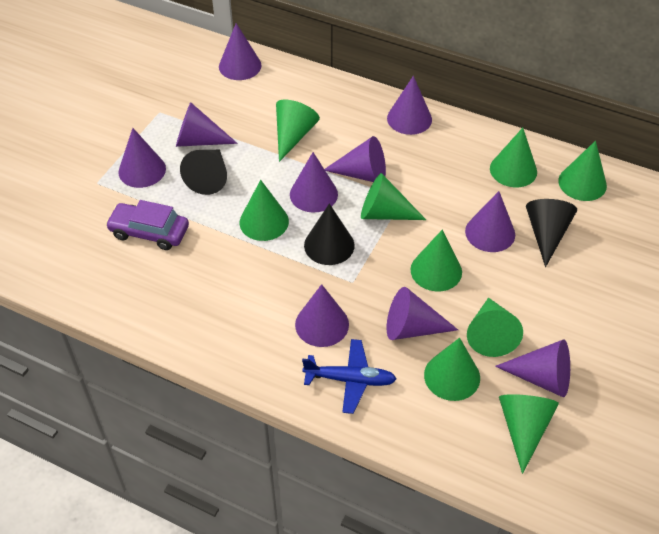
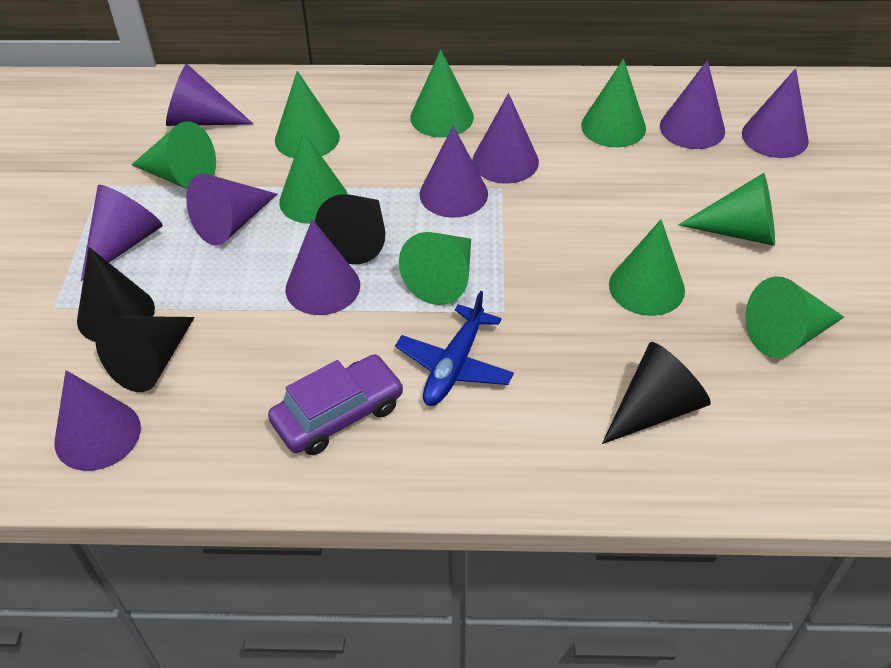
black cone: 3 -> 4
purple cone: 10 -> 9

